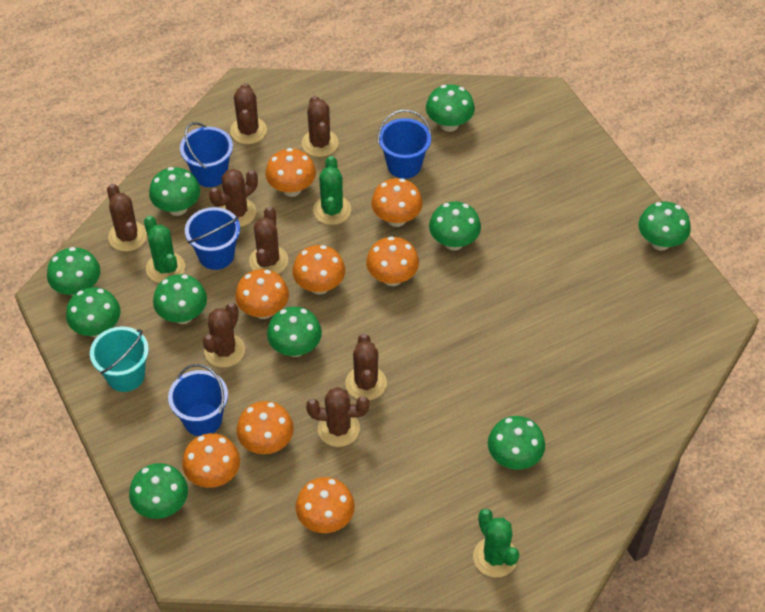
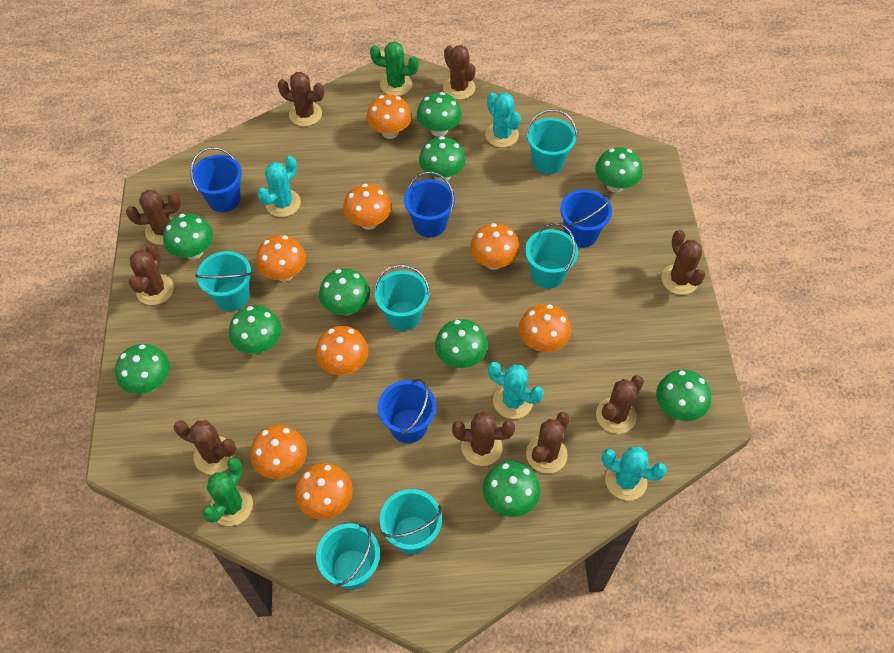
brown cactus: 8 -> 9
green cactus: 3 -> 2
turquoise bucket: 1 -> 6
turquoise cactus: 0 -> 4

